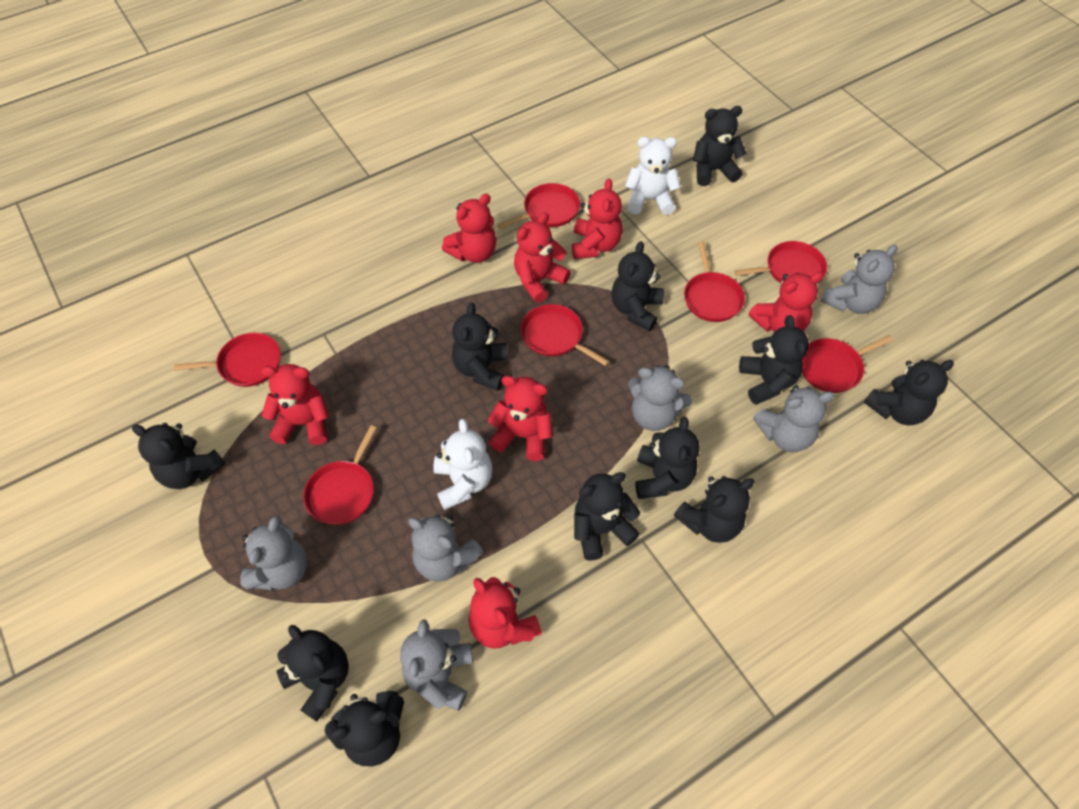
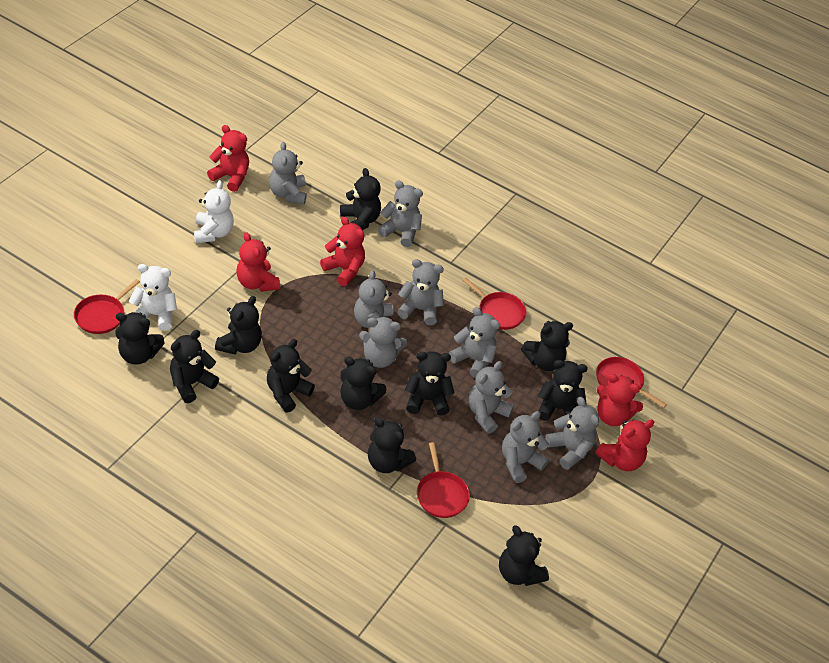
grey teddy bear: 6 -> 9
red pan: 7 -> 4
red teddy bear: 7 -> 5

